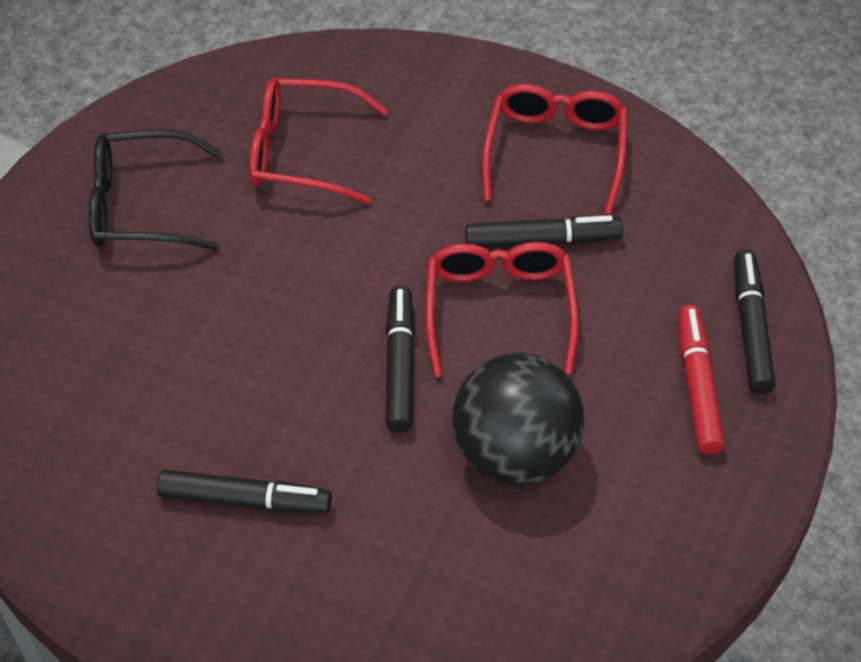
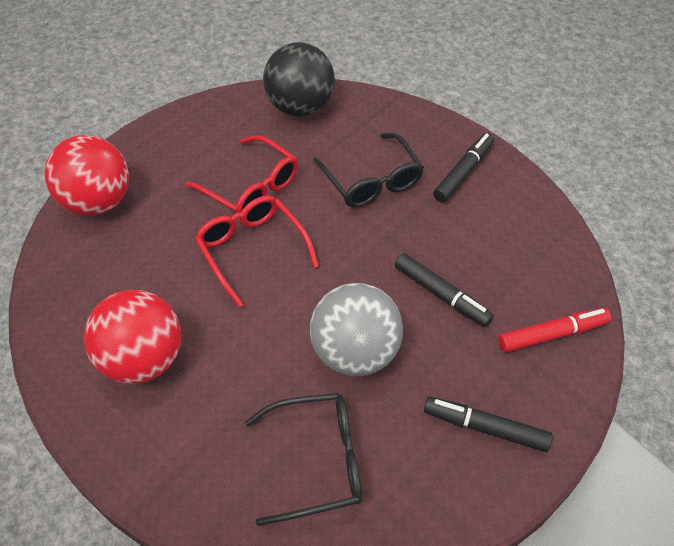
black glasses: 1 -> 2
black marker: 4 -> 3
grey ball: 0 -> 1
red ball: 0 -> 2
red glasses: 3 -> 2

